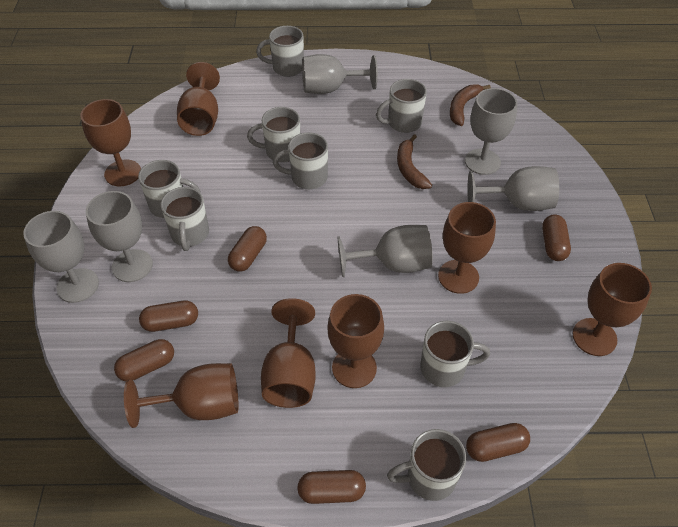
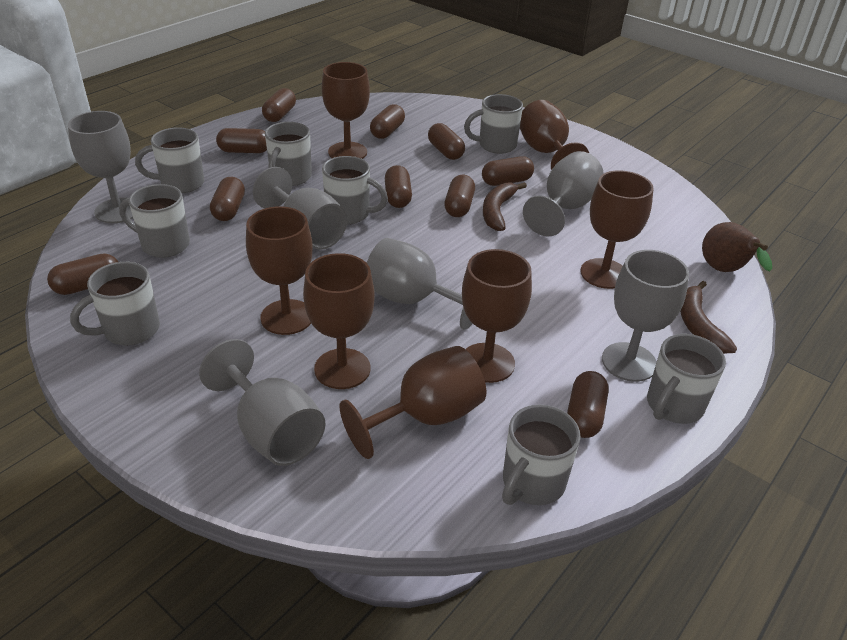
brown capsule: 6 -> 10
brown pear: 0 -> 1

